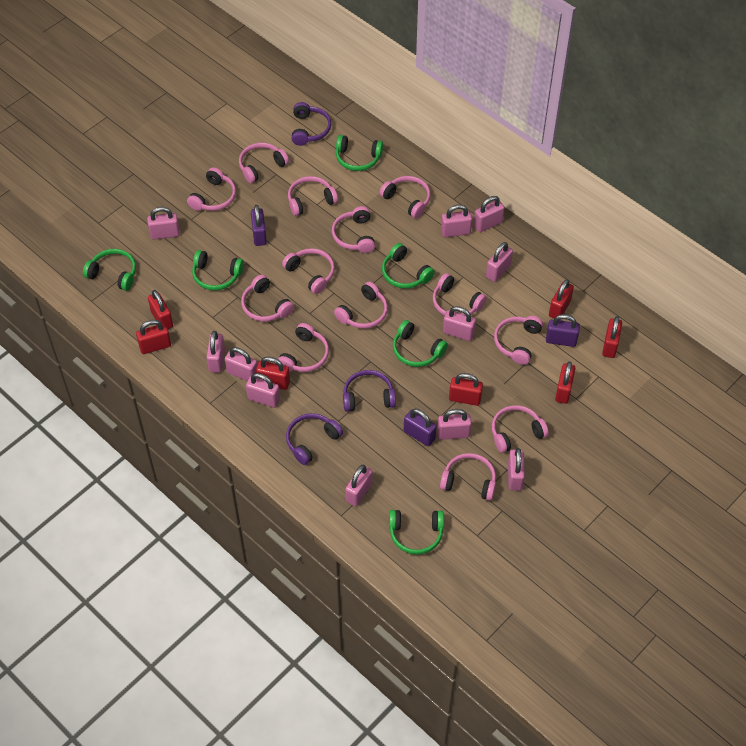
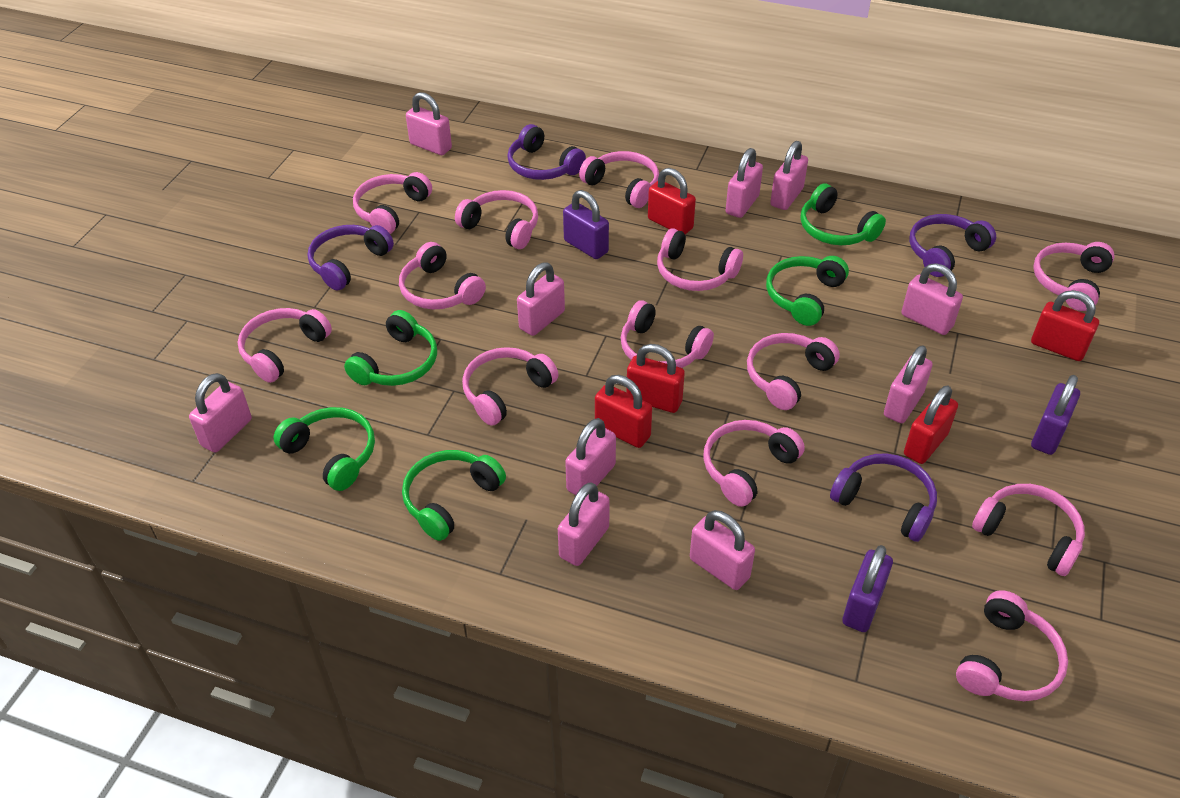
green headphones: 6 -> 5
pink padlock: 11 -> 10
purple headphones: 3 -> 4
red padlock: 7 -> 5

